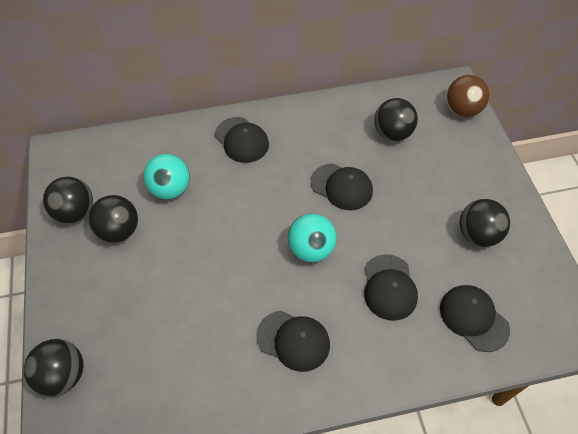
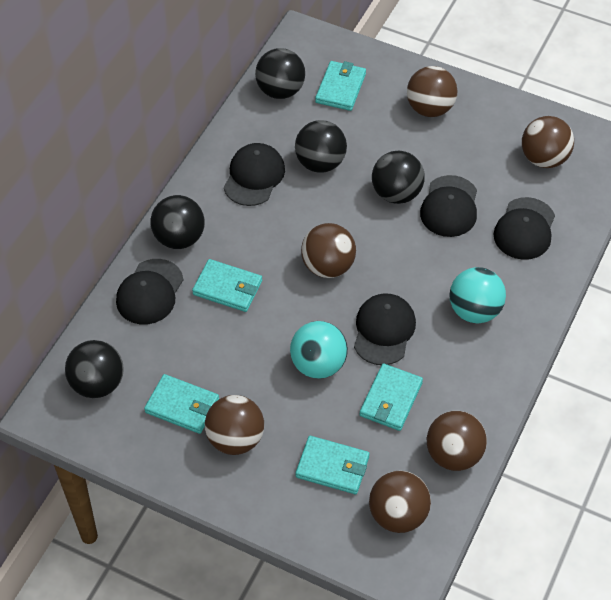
brown ball: 1 -> 6
turquoise wallet: 0 -> 5

